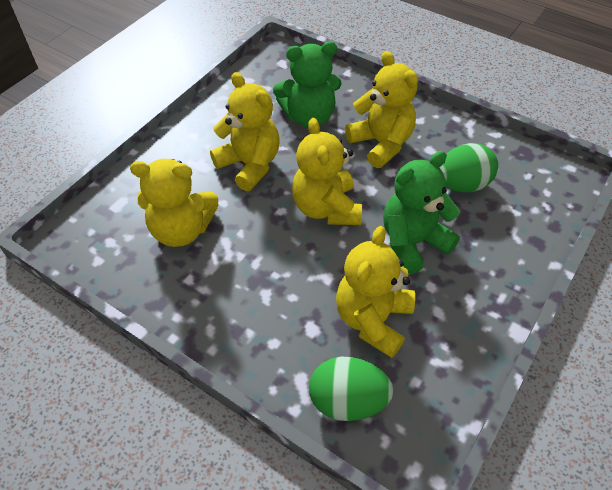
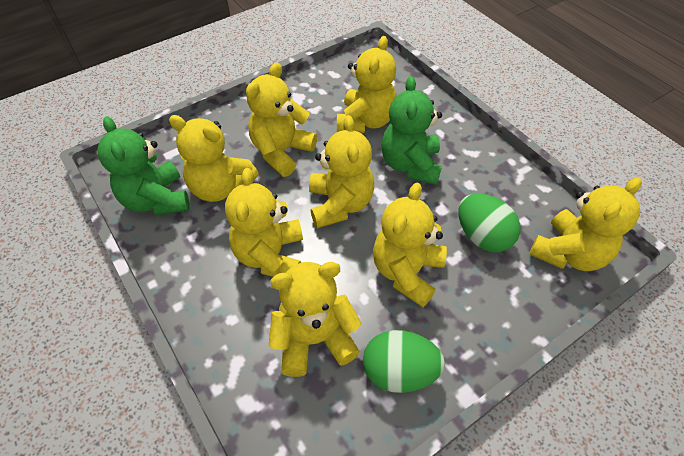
yellow teddy bear: 5 -> 8

